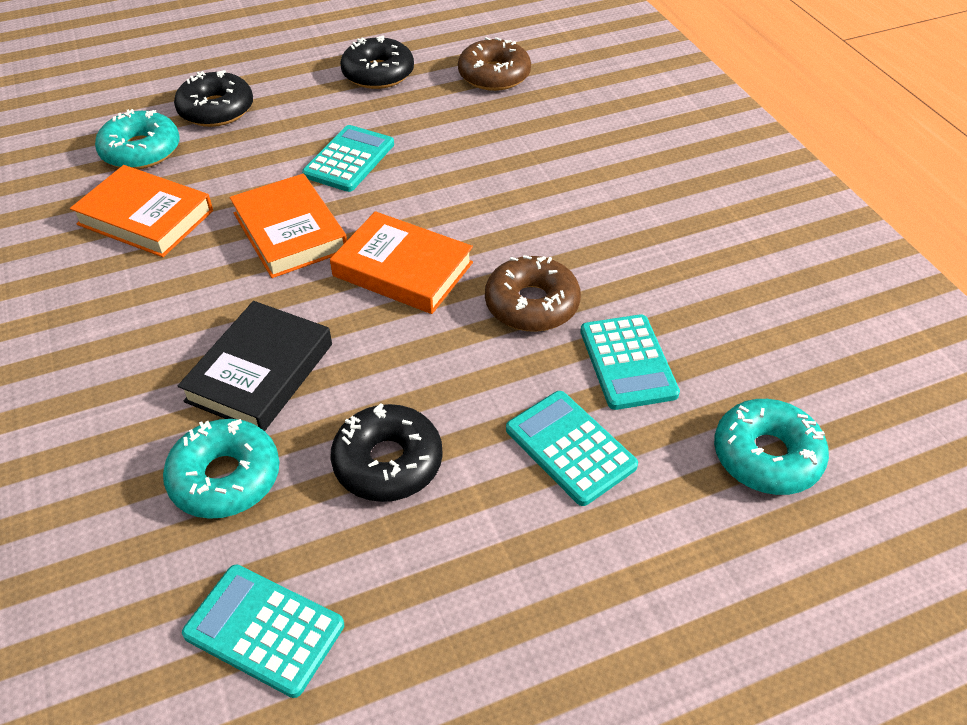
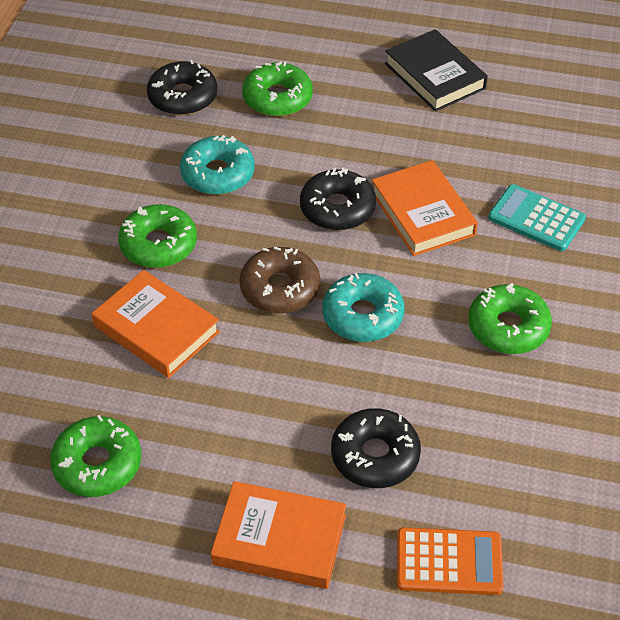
brown donut: 2 -> 1
green donut: 0 -> 4
orange calculator: 0 -> 1
turquoise calculator: 4 -> 1
turquoise donut: 3 -> 2

